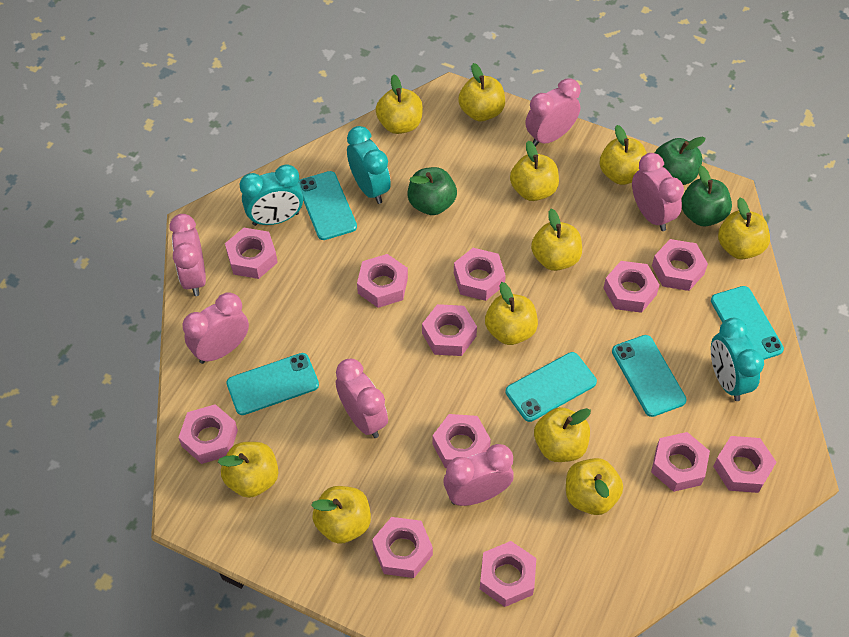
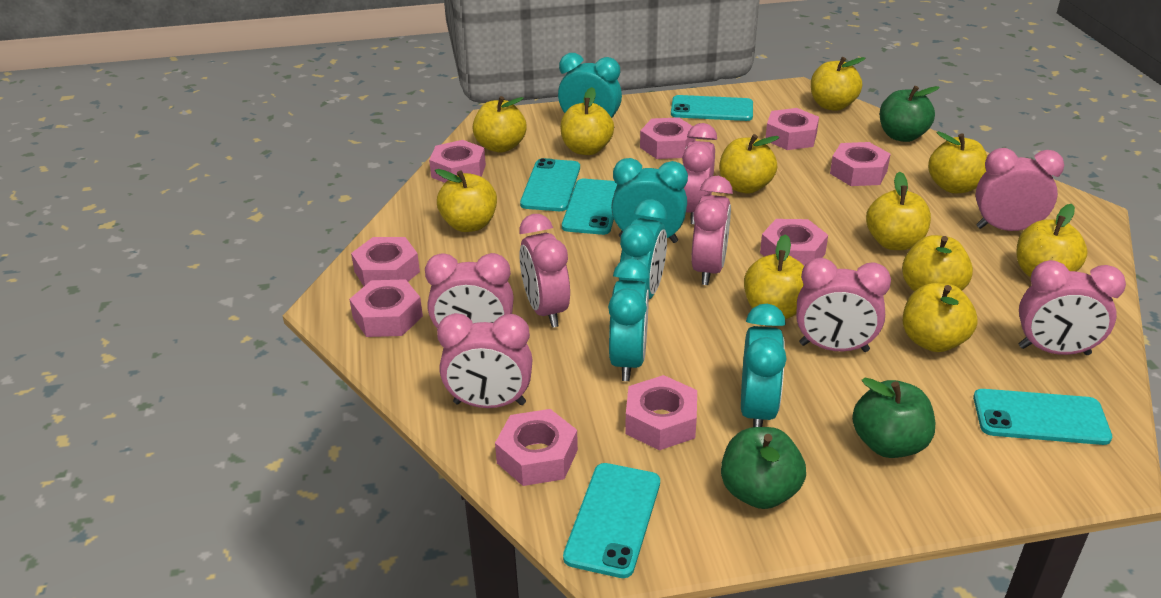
pink clock: 6 -> 8
pink nut: 12 -> 9
turquoise clock: 3 -> 5

